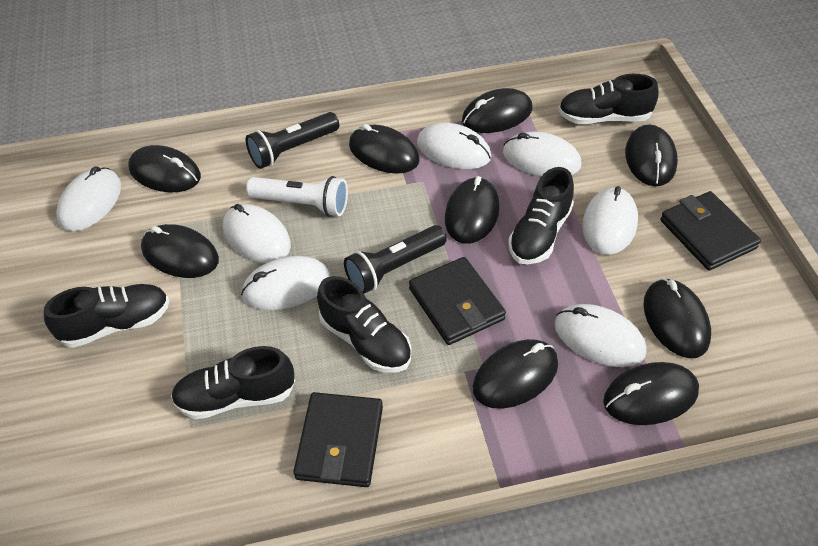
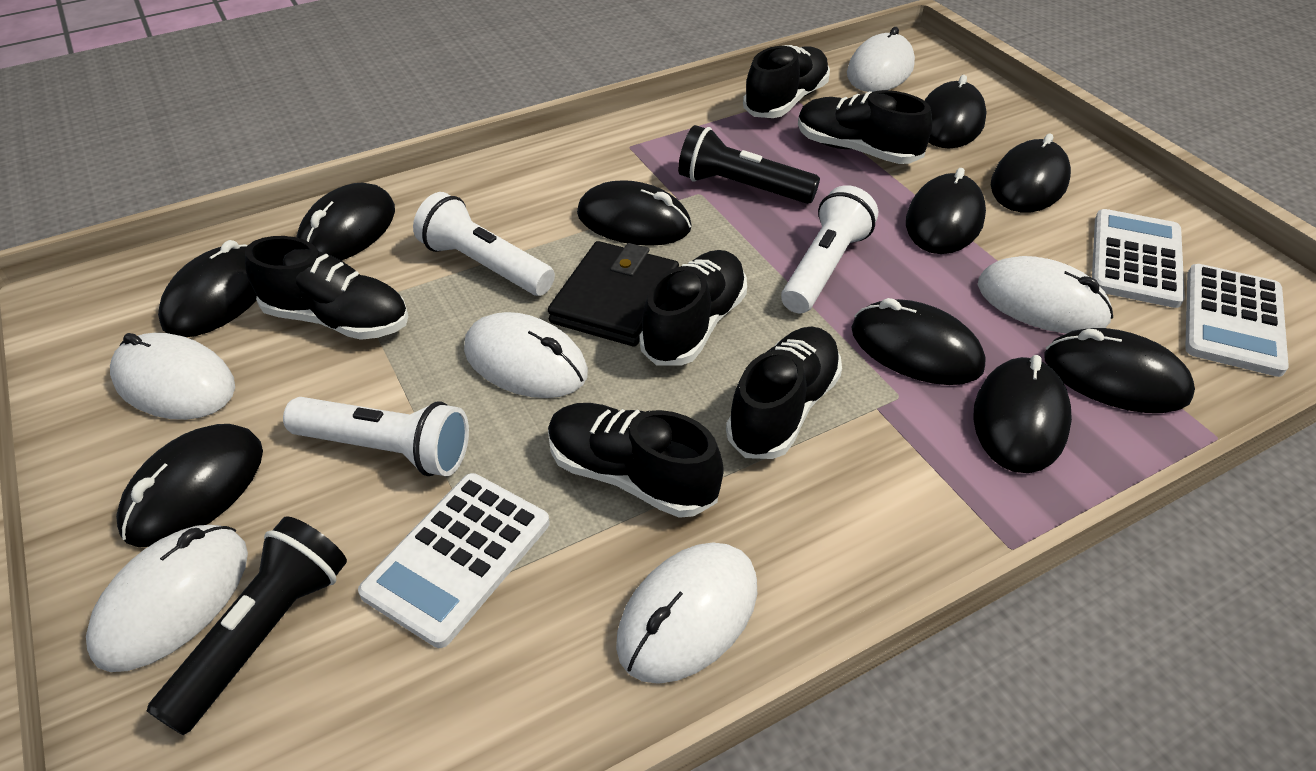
black mouse: 9 -> 10
black shoe: 5 -> 6
black wallet: 3 -> 1
white calculator: 0 -> 3
white flashlight: 1 -> 3
white mouse: 7 -> 6

